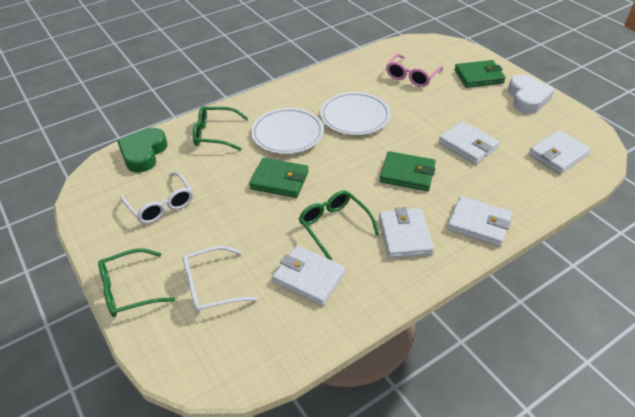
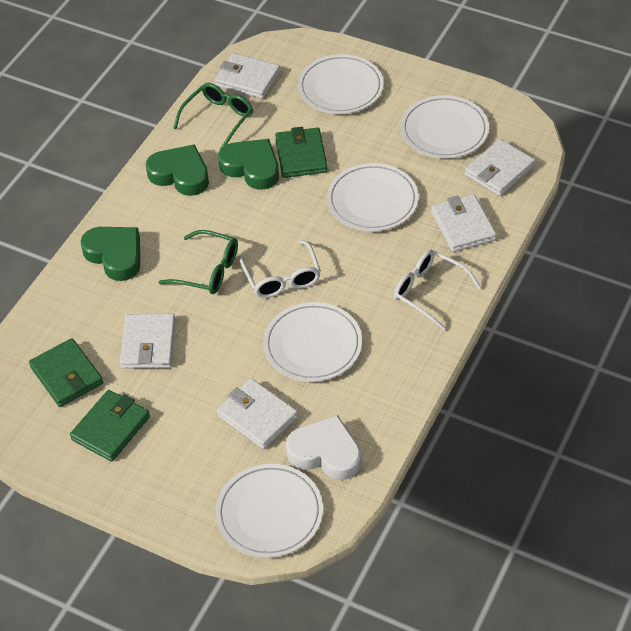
green glasses: 3 -> 2
green heart: 1 -> 3
pink glasses: 1 -> 0
white plate: 2 -> 5

